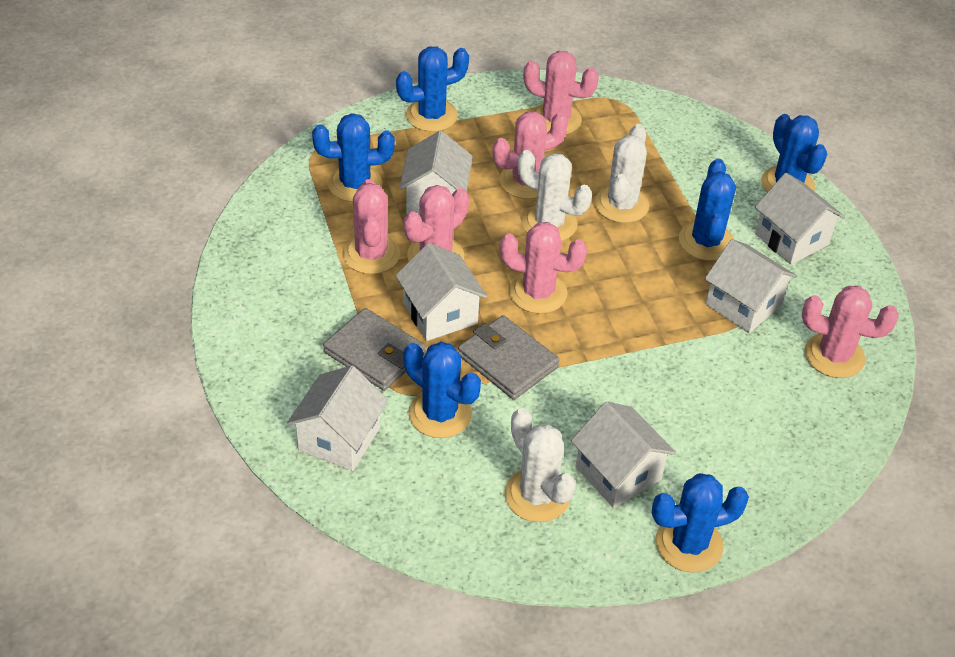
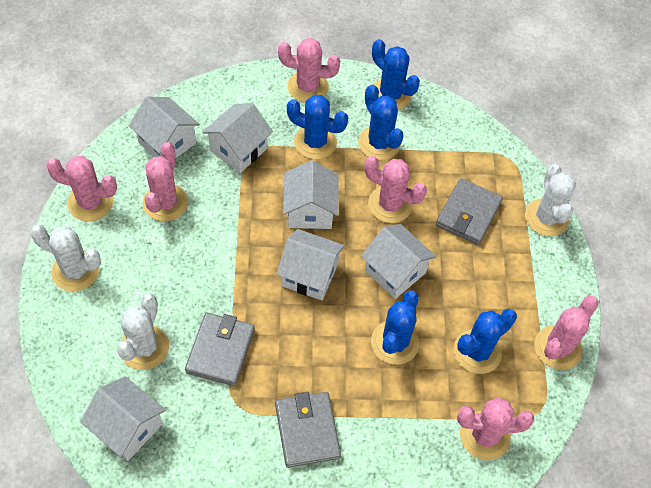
blue cactus: 6 -> 5
grey wallet: 2 -> 3

